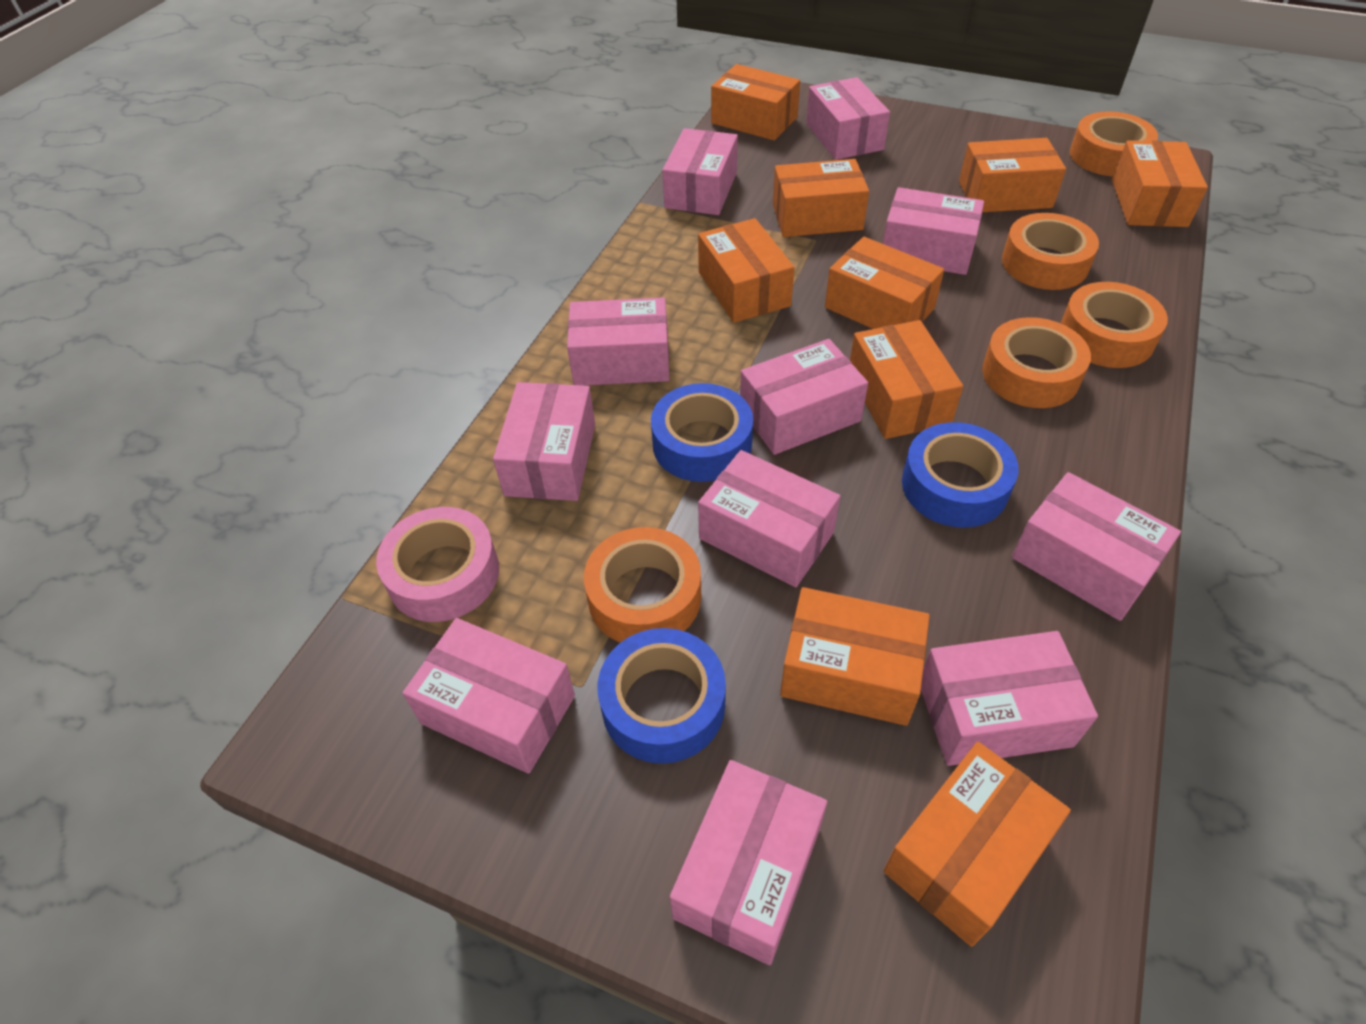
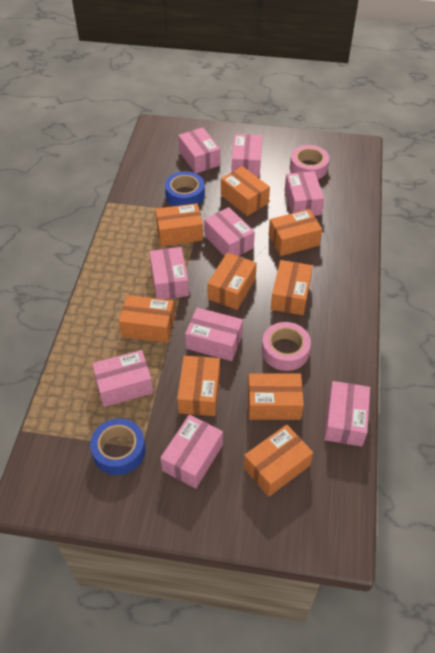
blue tape: 3 -> 2
orange tape: 5 -> 0
pink box: 11 -> 9
pink tape: 1 -> 2

